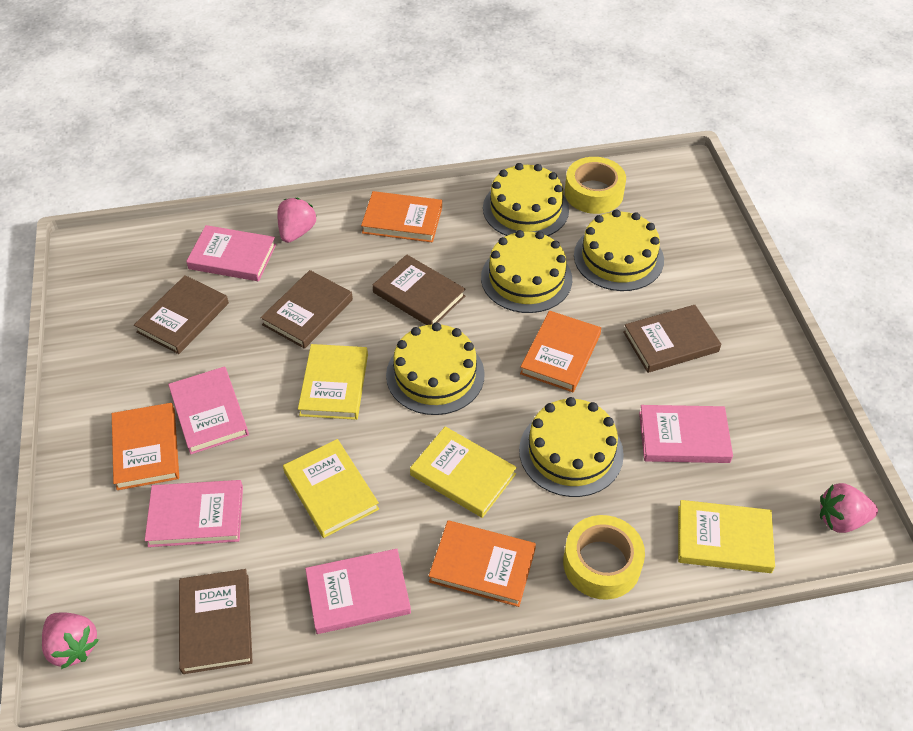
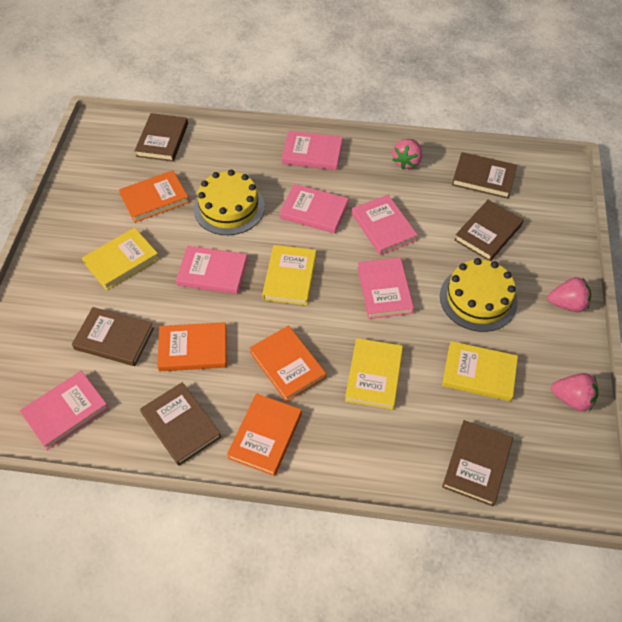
brown book: 5 -> 6
pink book: 5 -> 6
yellow cake: 5 -> 2
yellow tape: 2 -> 0

